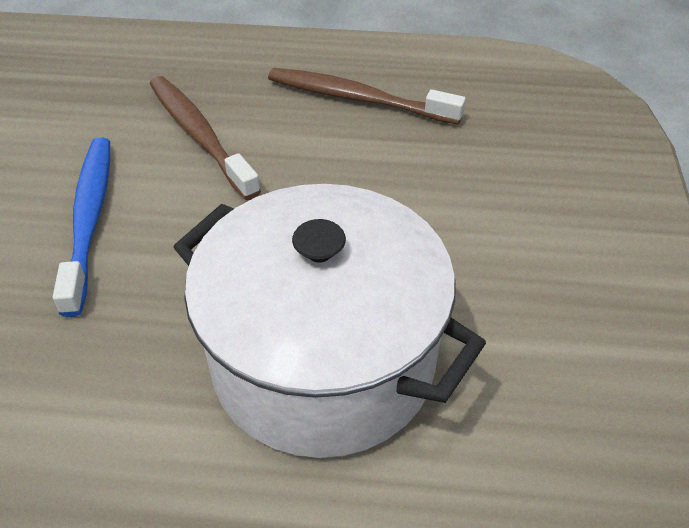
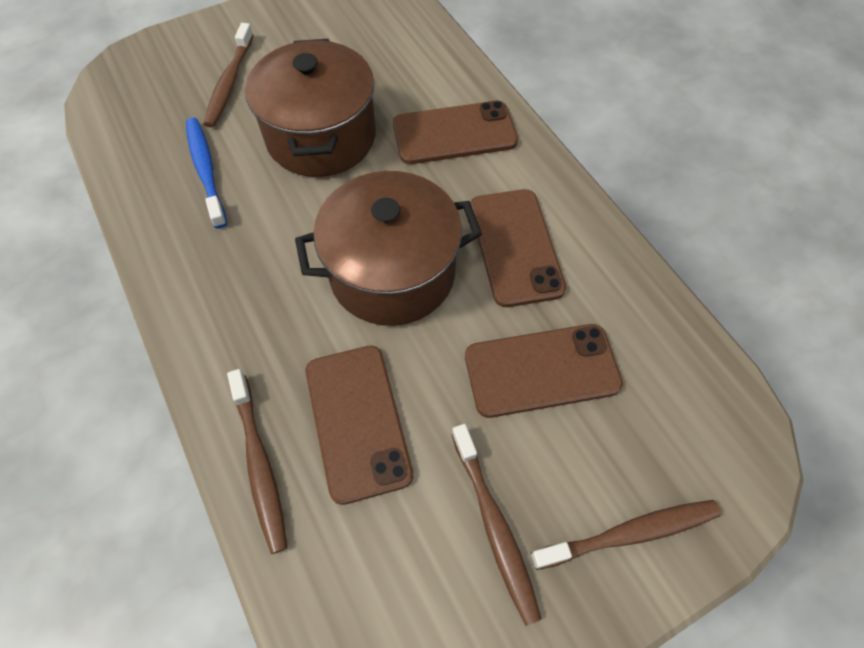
brown phone: 0 -> 4
brown pot: 0 -> 2
brown toothbrush: 2 -> 4
white pot: 1 -> 0

